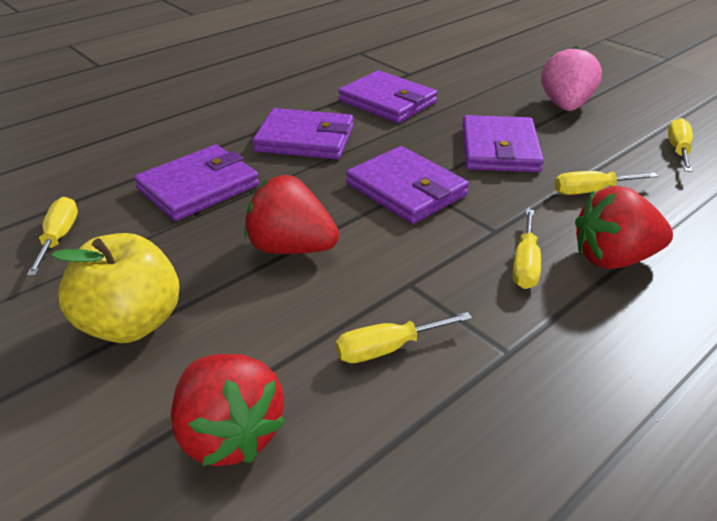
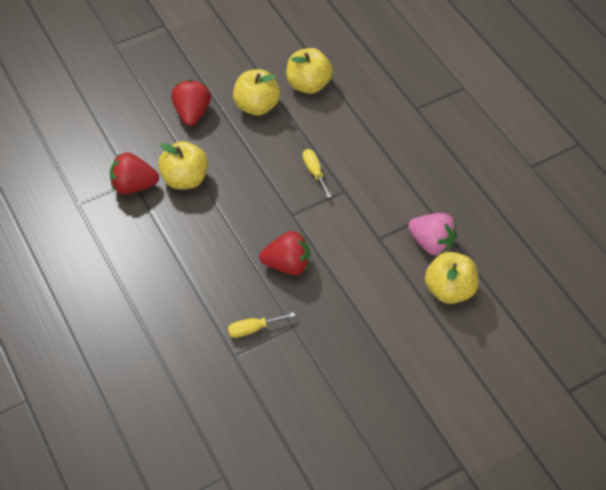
purple wallet: 5 -> 0
yellow apple: 1 -> 4
yellow screwdriver: 5 -> 2

